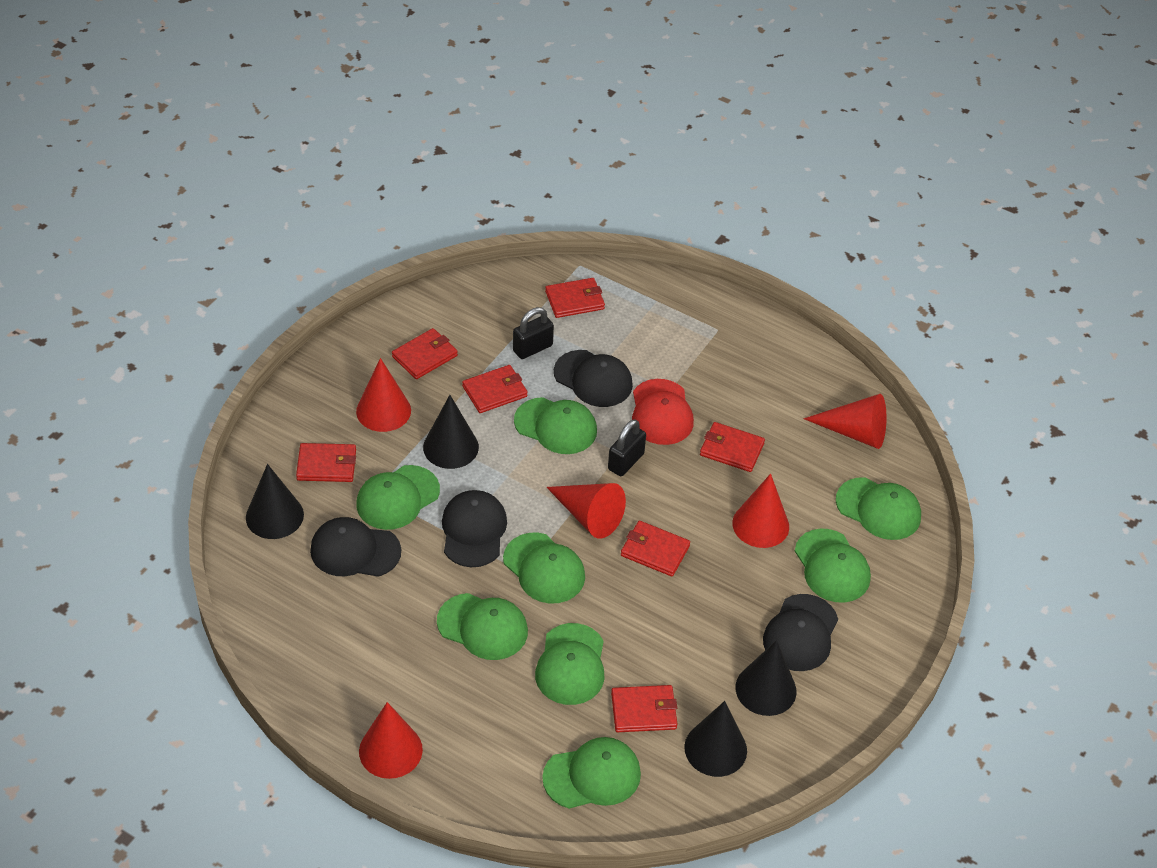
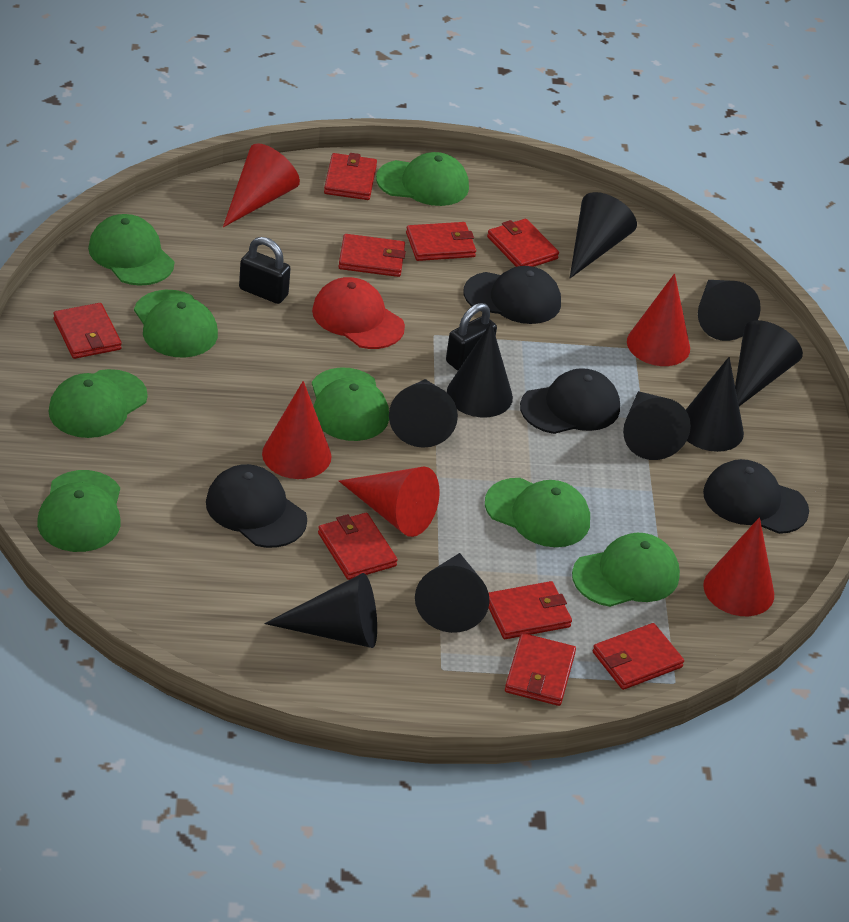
black cone: 4 -> 9
red wallet: 7 -> 9

